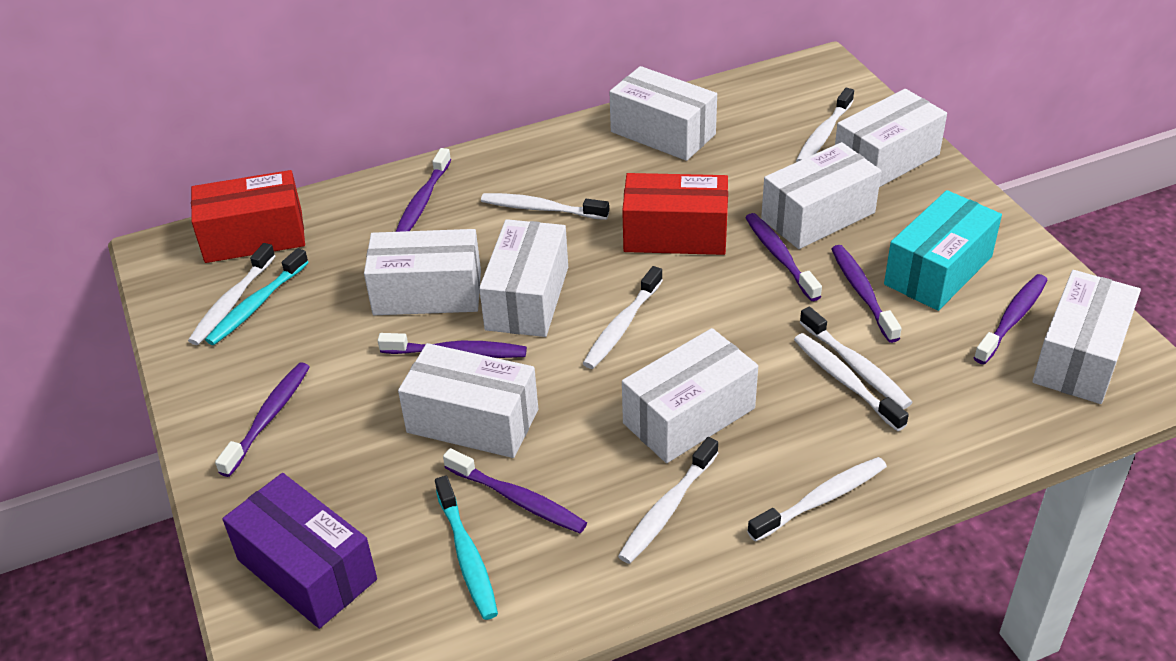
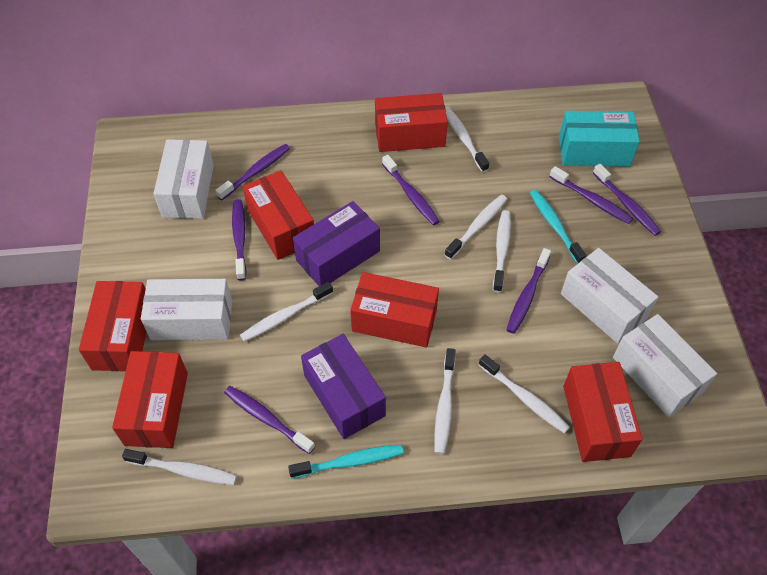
purple box: 1 -> 2
red box: 2 -> 6
white box: 8 -> 4
white toothbrush: 8 -> 7

